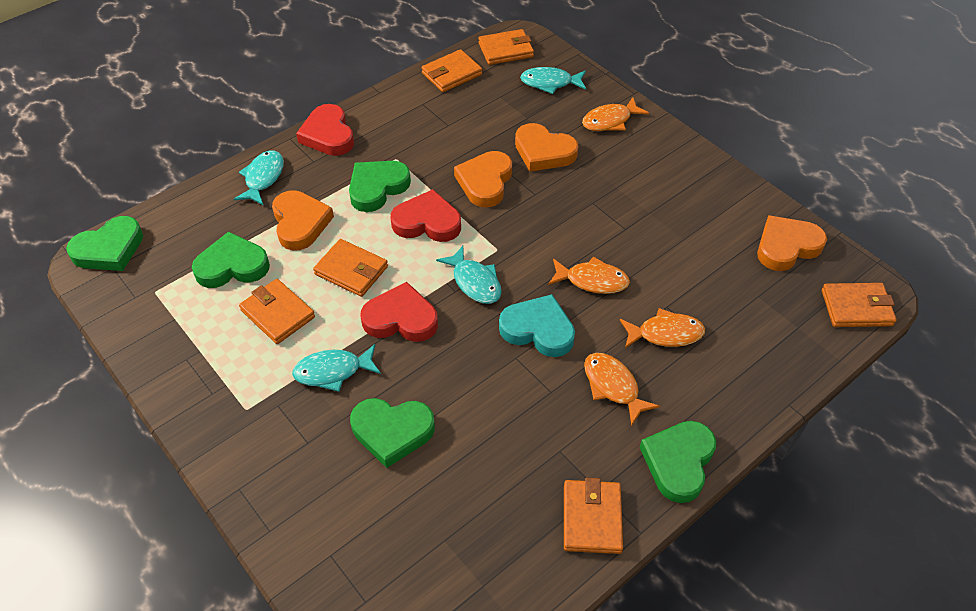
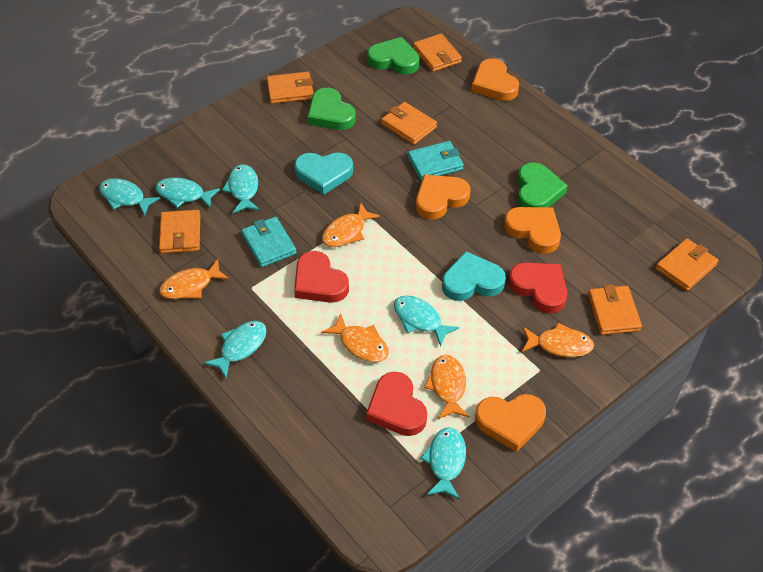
green heart: 5 -> 3
orange fish: 4 -> 5
turquoise fish: 4 -> 6
turquoise heart: 1 -> 2
turquoise wallet: 0 -> 2

